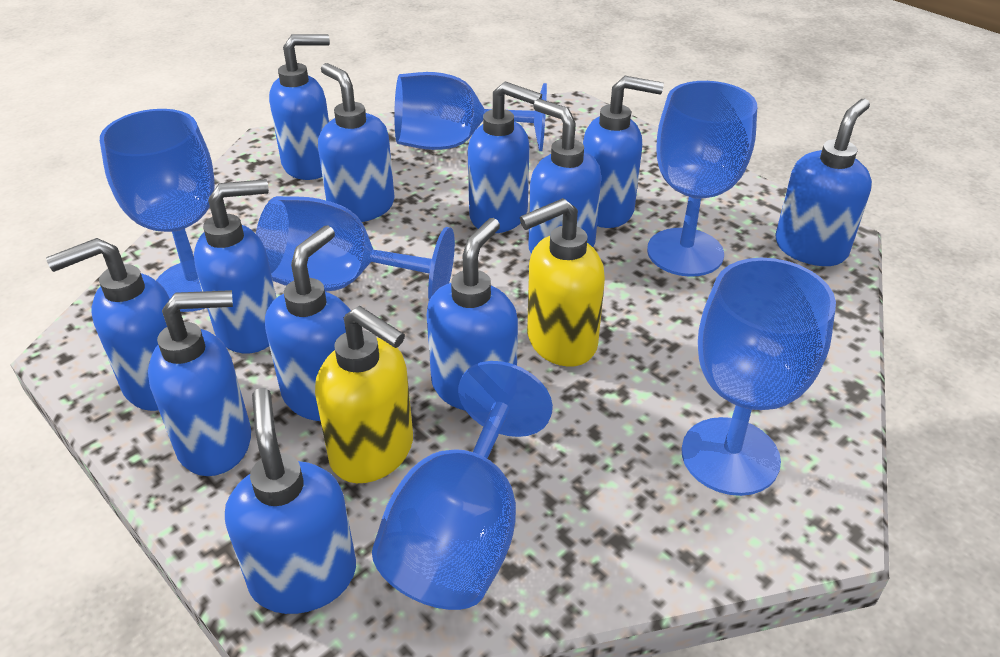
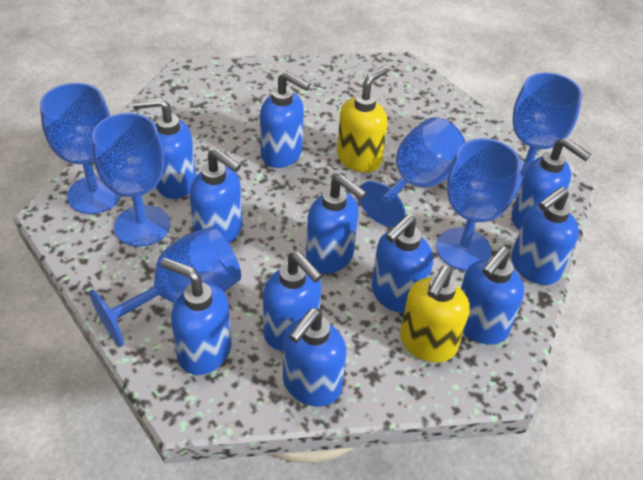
blue soap dispenser: 12 -> 11

